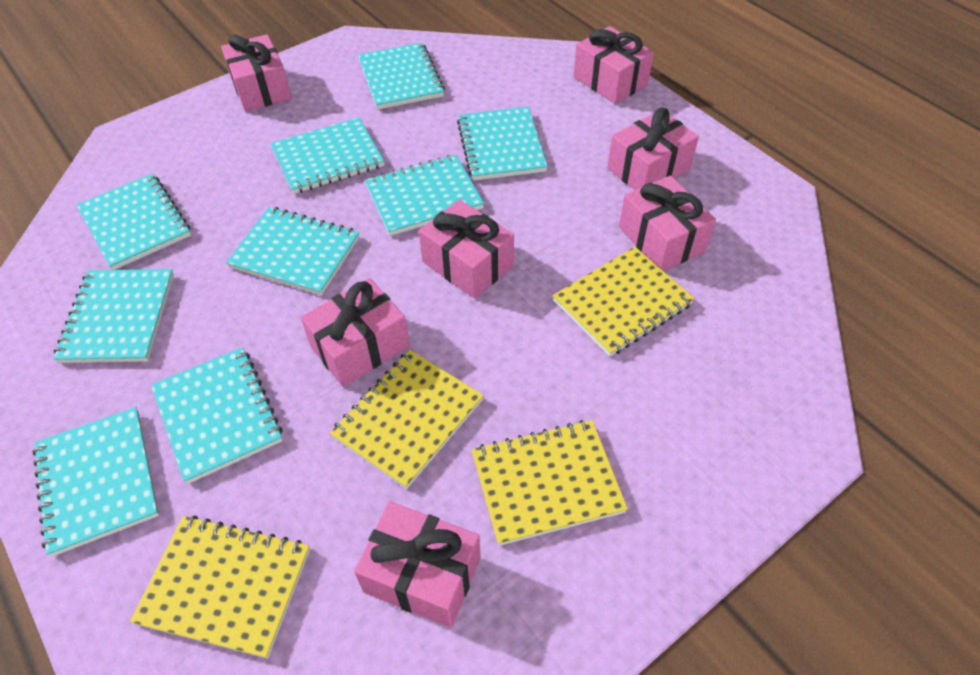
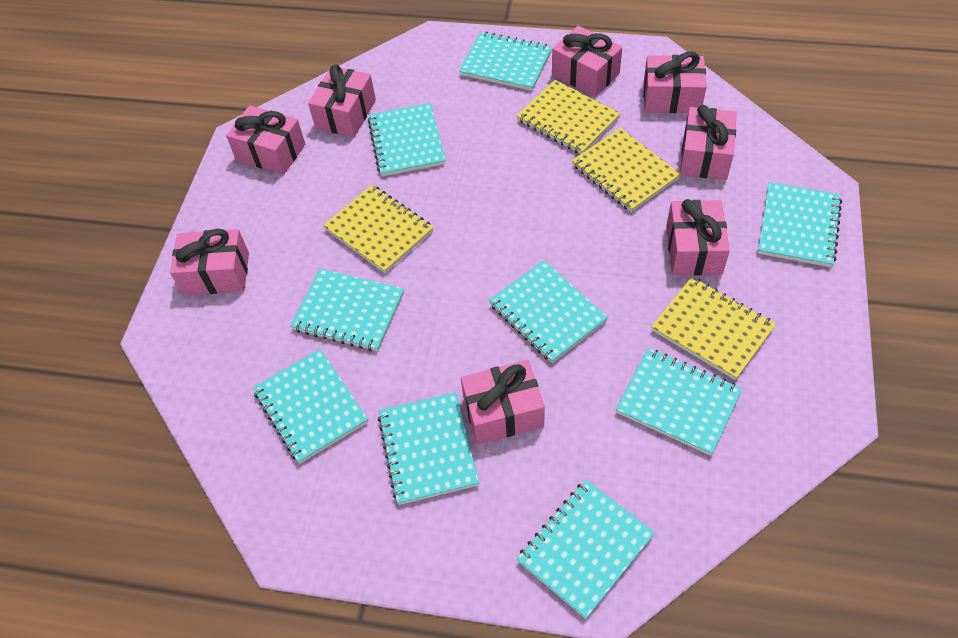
pink gift: 7 -> 8

